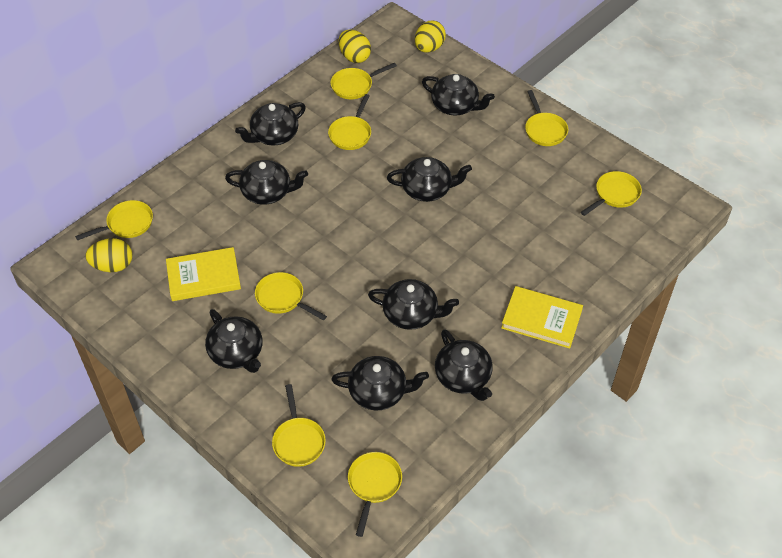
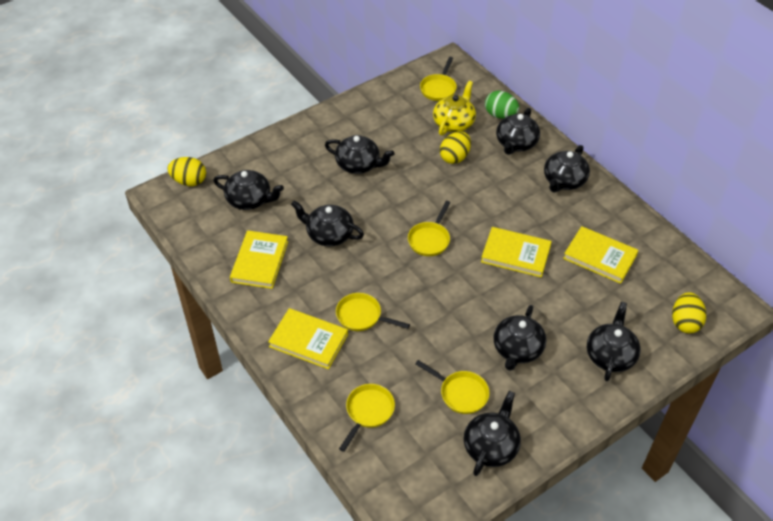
green egg: 0 -> 1
yellow book: 2 -> 4
yellow pan: 8 -> 5
yellow teapot: 0 -> 1

